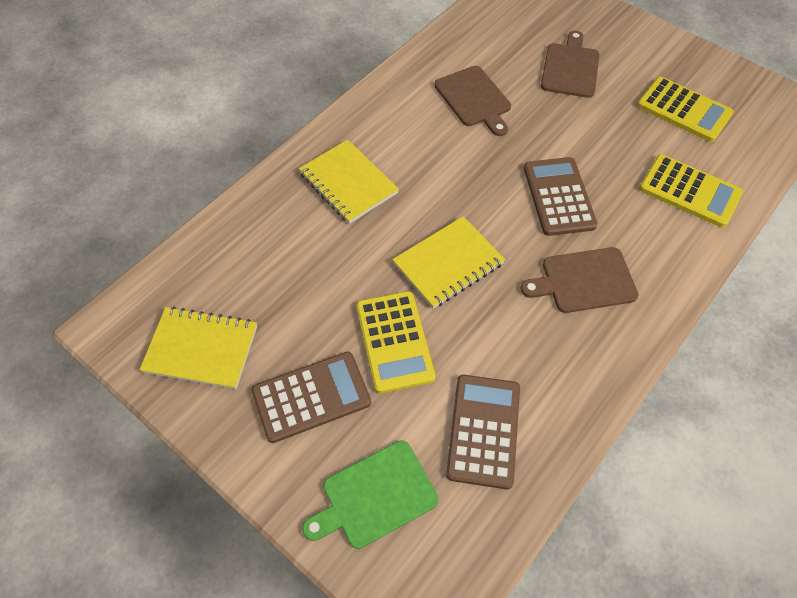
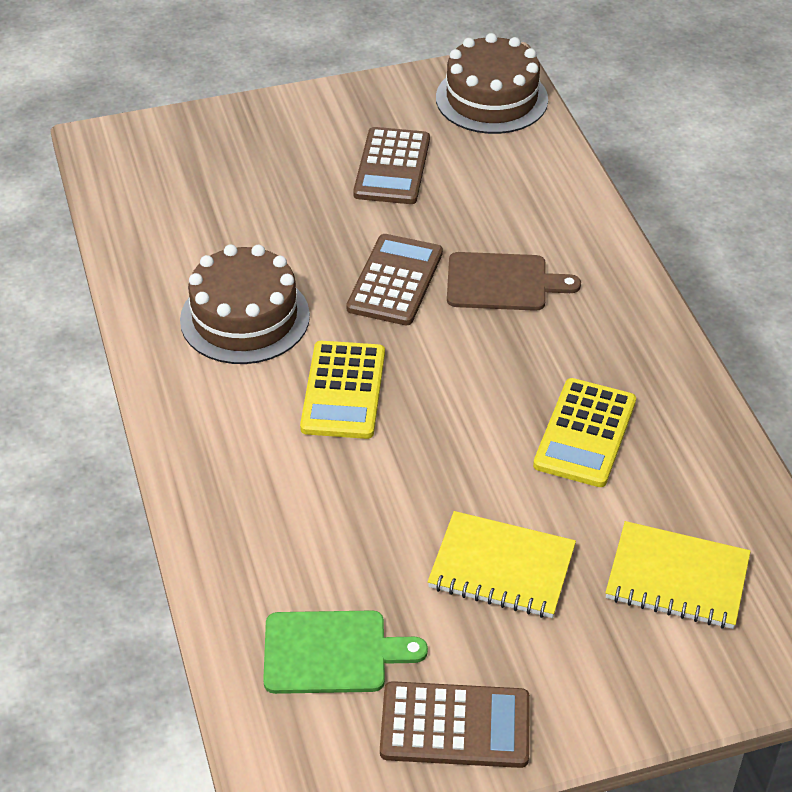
brown cake: 0 -> 2
brown cutting board: 3 -> 1
yellow calculator: 3 -> 2
yellow notebook: 3 -> 2

